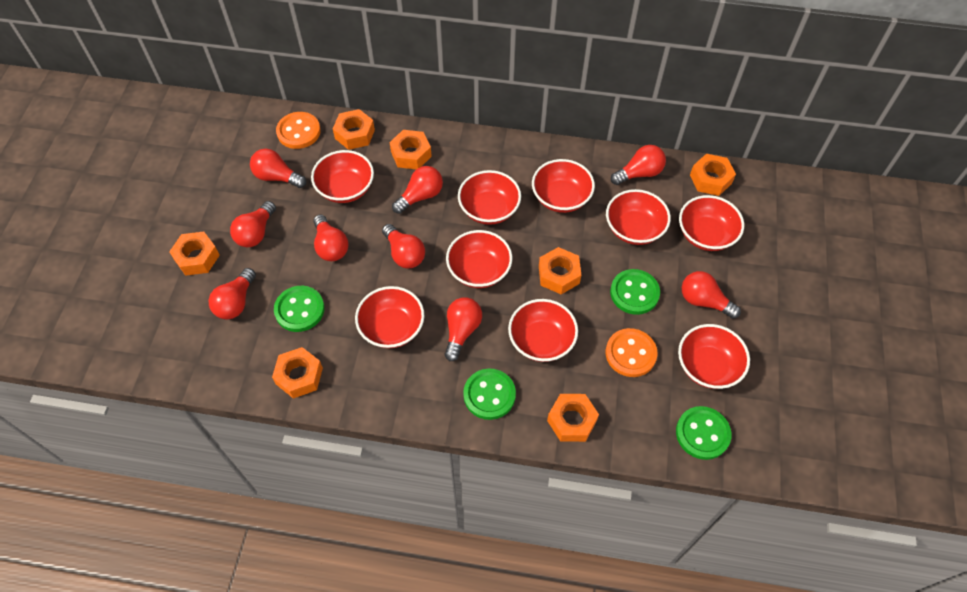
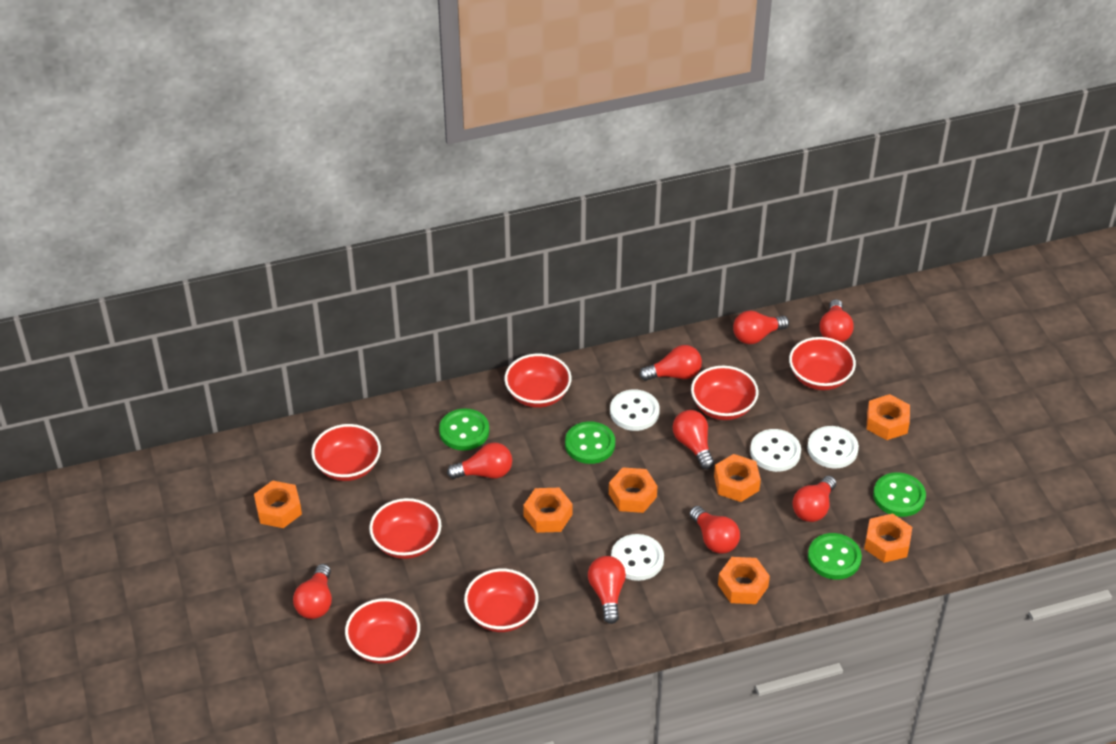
orange button: 2 -> 0
red bowl: 9 -> 7
white button: 0 -> 4

